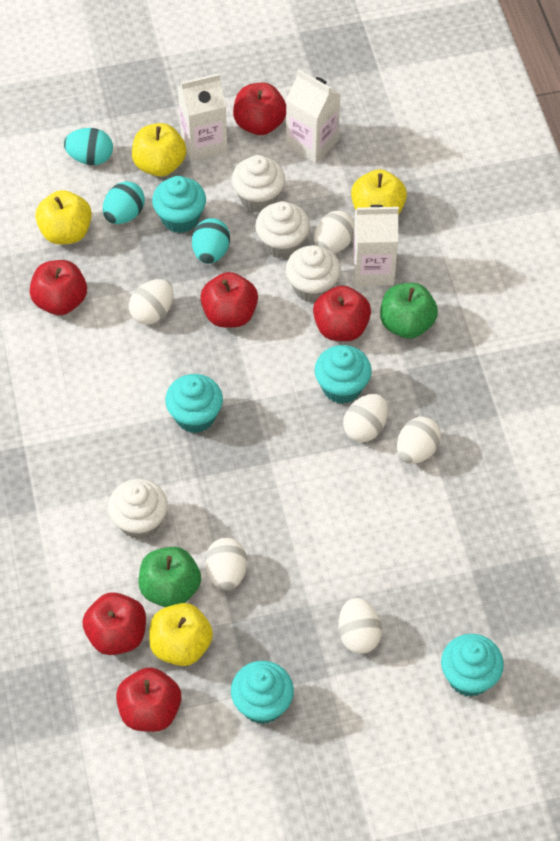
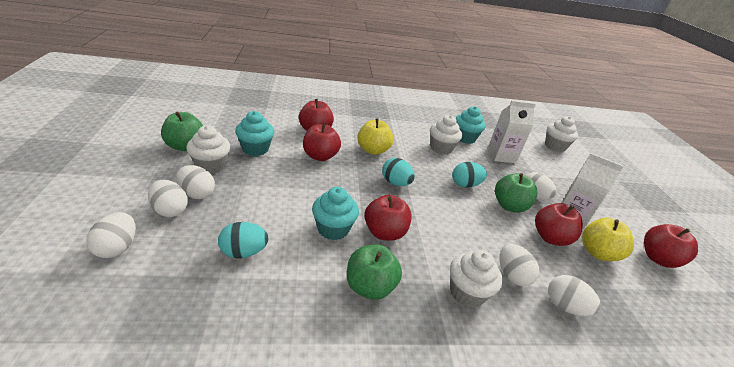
green apple: 2 -> 3
red apple: 6 -> 5
turquoise cupcake: 5 -> 3
white carton: 3 -> 2
yellow apple: 4 -> 2

